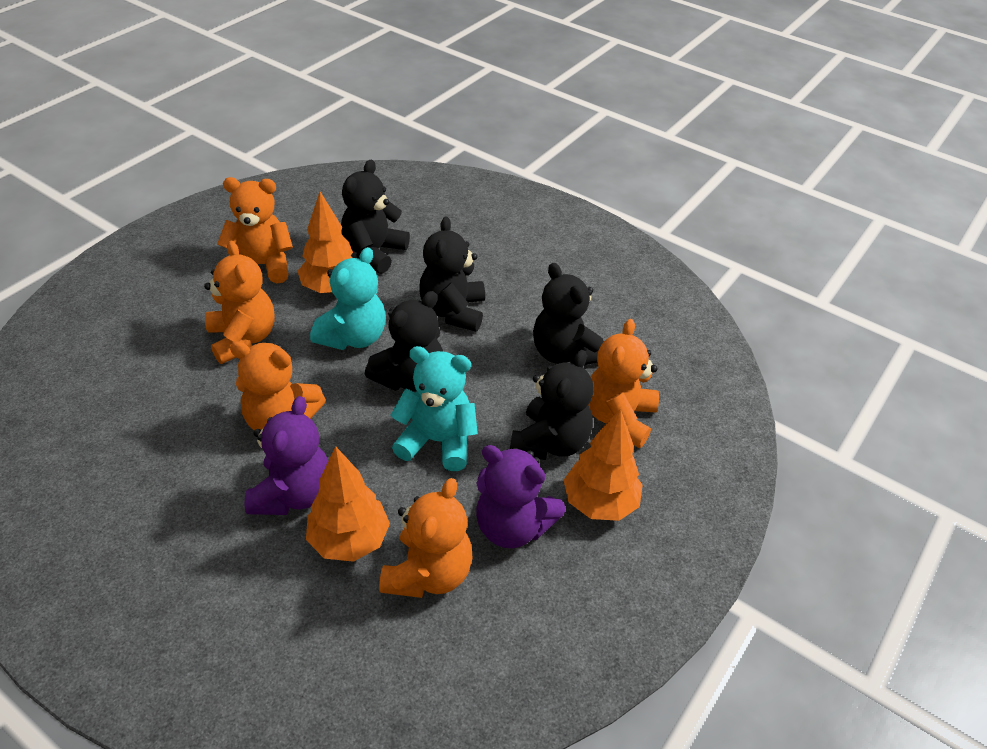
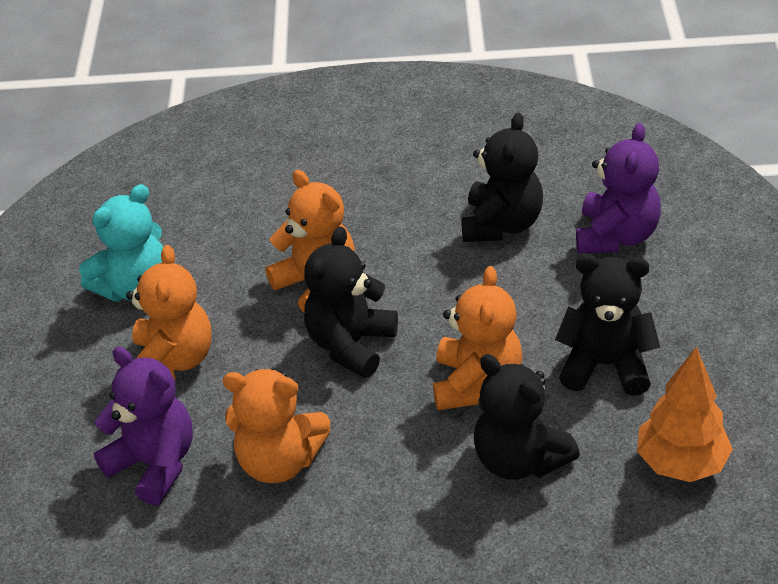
black teddy bear: 5 -> 4
orange teddy bear: 5 -> 4
orange tree: 3 -> 1
turquoise teddy bear: 2 -> 1

